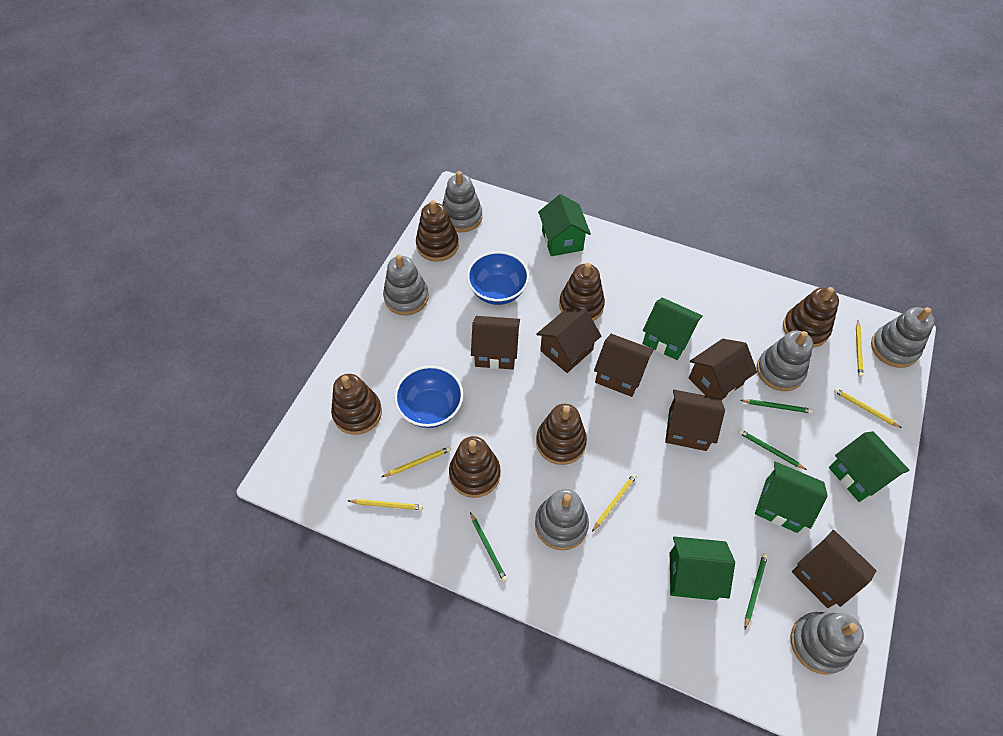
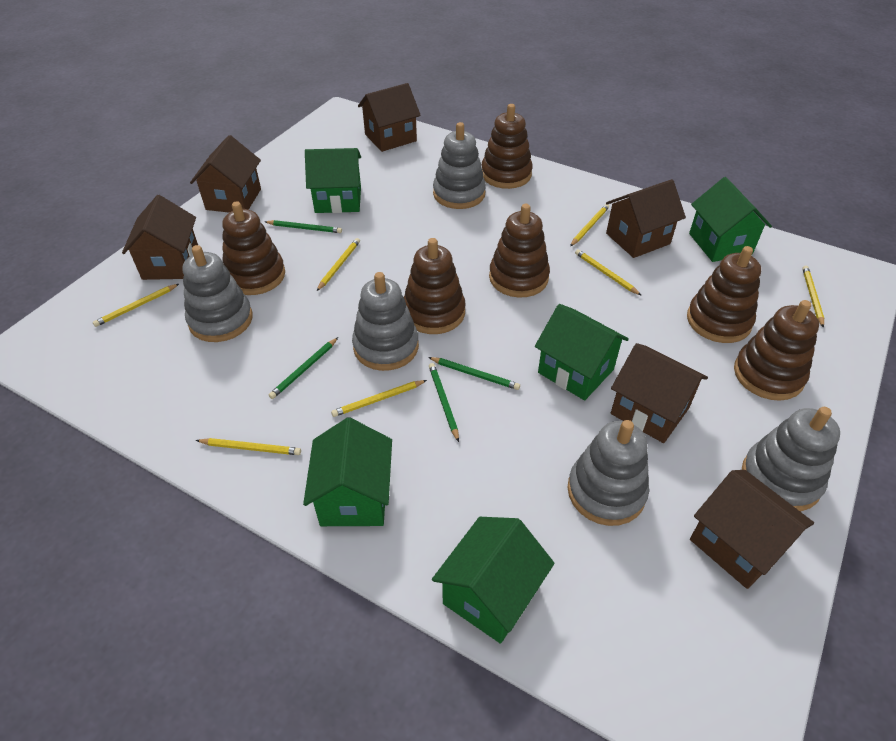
blue bowl: 2 -> 0
grey stacking toy: 6 -> 5
yellow pencil: 5 -> 7

